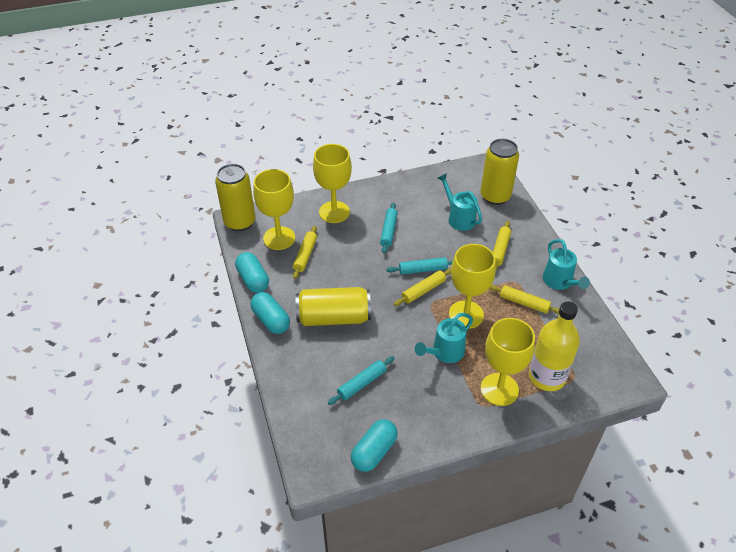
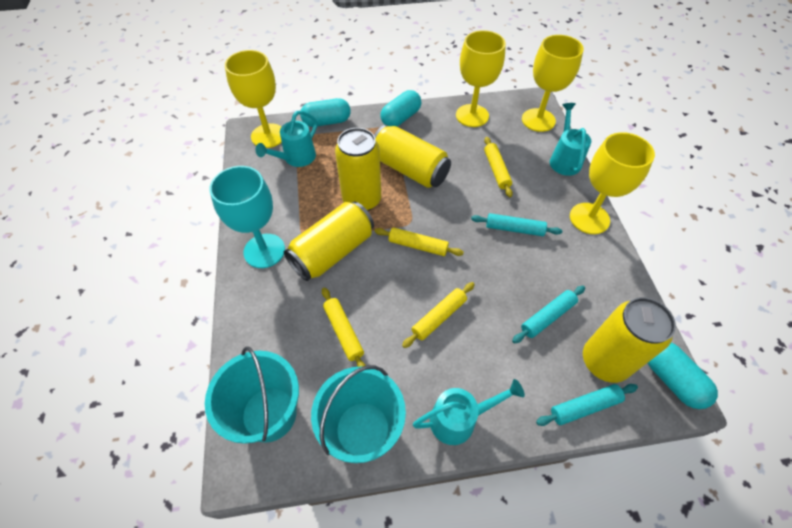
turquoise bucket: 0 -> 2
turquoise goblet: 0 -> 1
yellow bottle: 1 -> 0
yellow can: 3 -> 4

